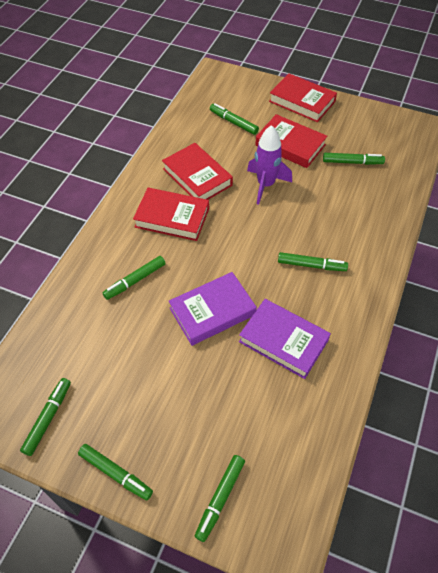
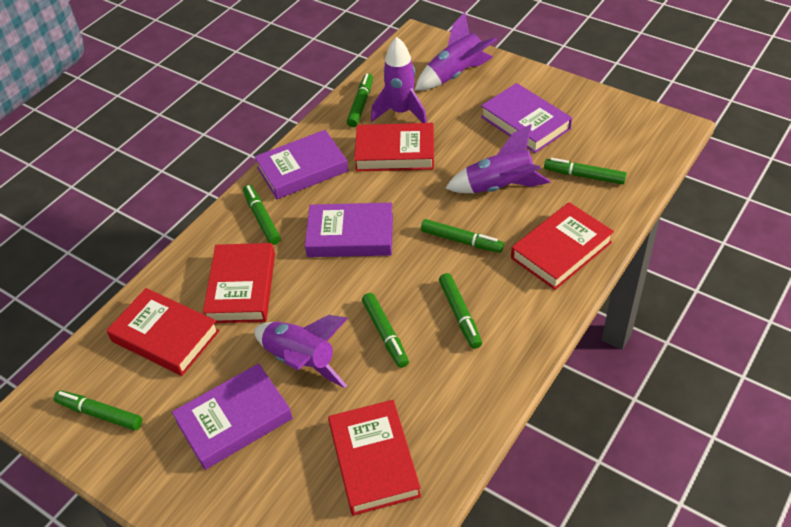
purple book: 2 -> 4
purple rocket: 1 -> 4
red book: 4 -> 5

